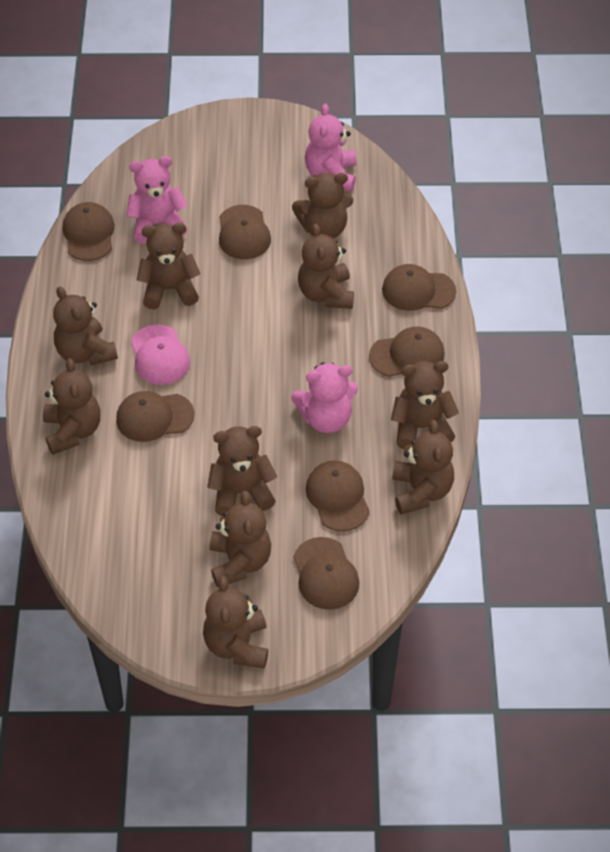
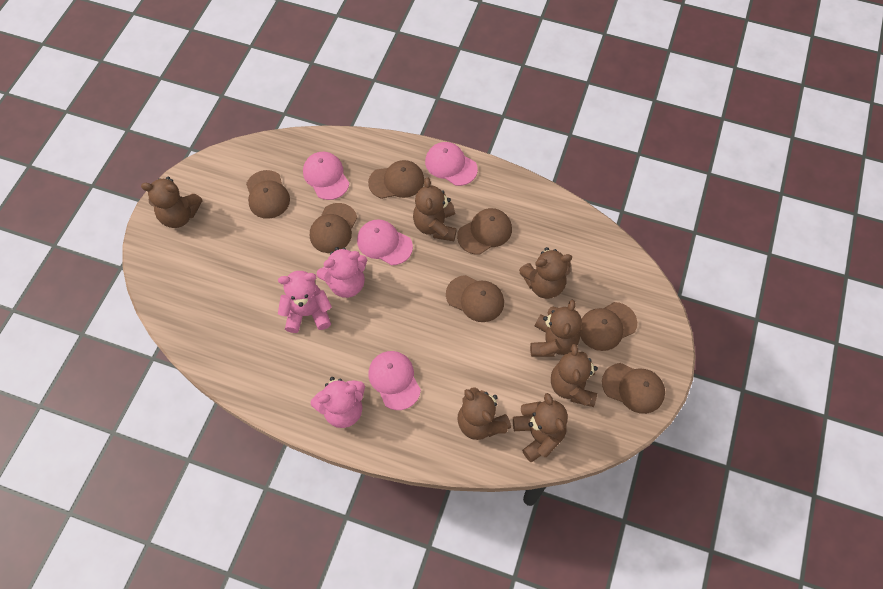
brown teddy bear: 10 -> 7
pink cap: 1 -> 4

